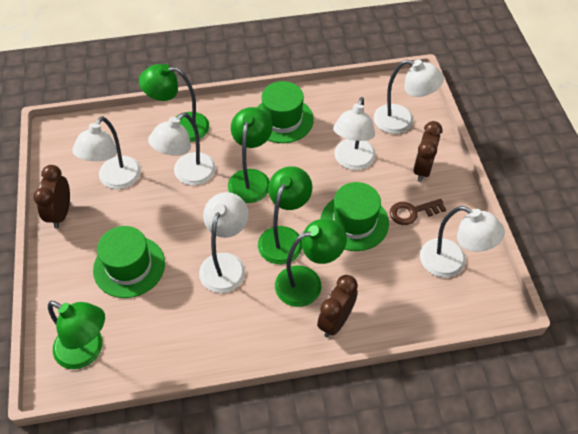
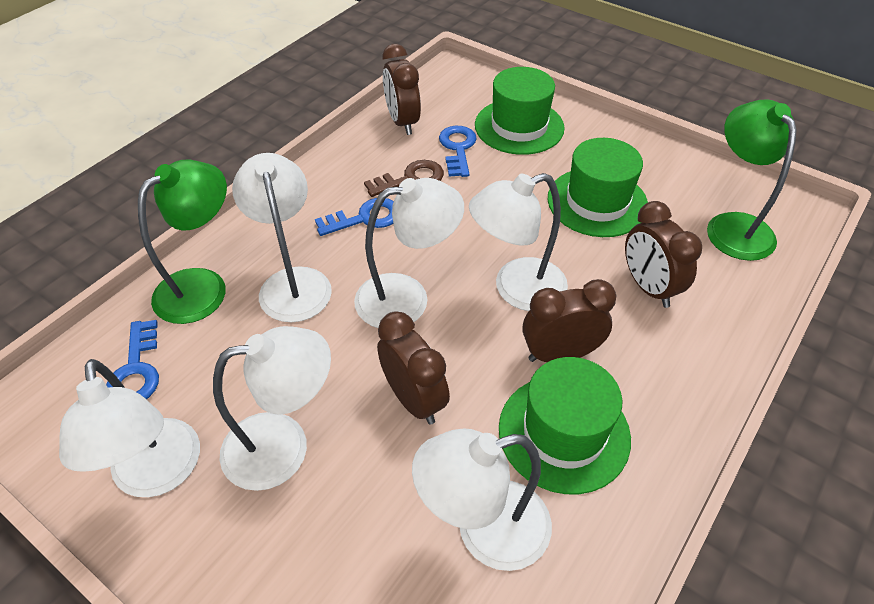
blue key: 0 -> 3
brown clock: 3 -> 4
green lamp: 5 -> 2

